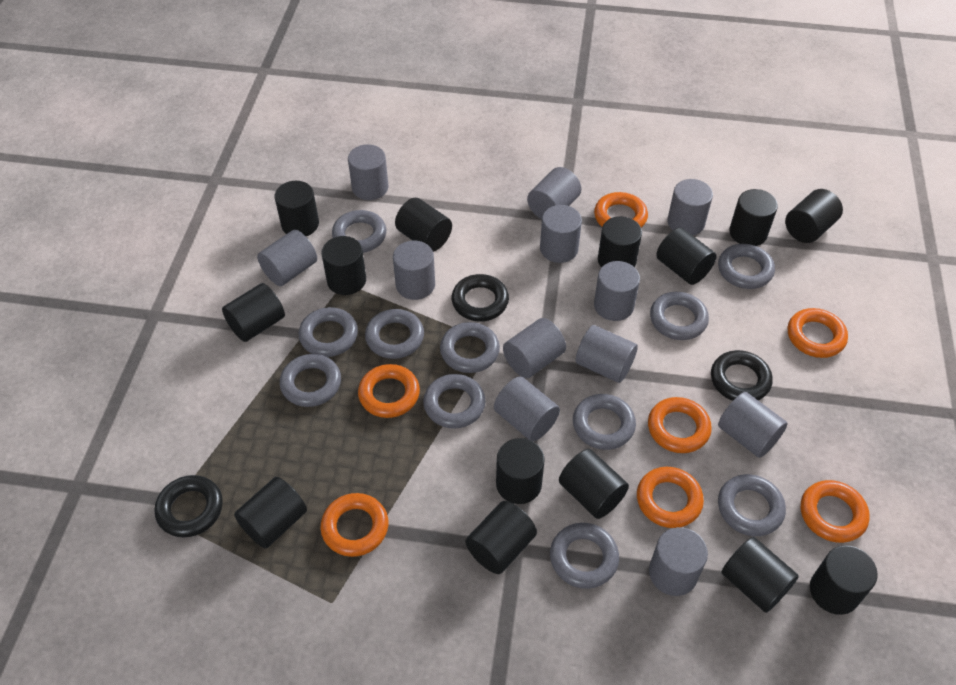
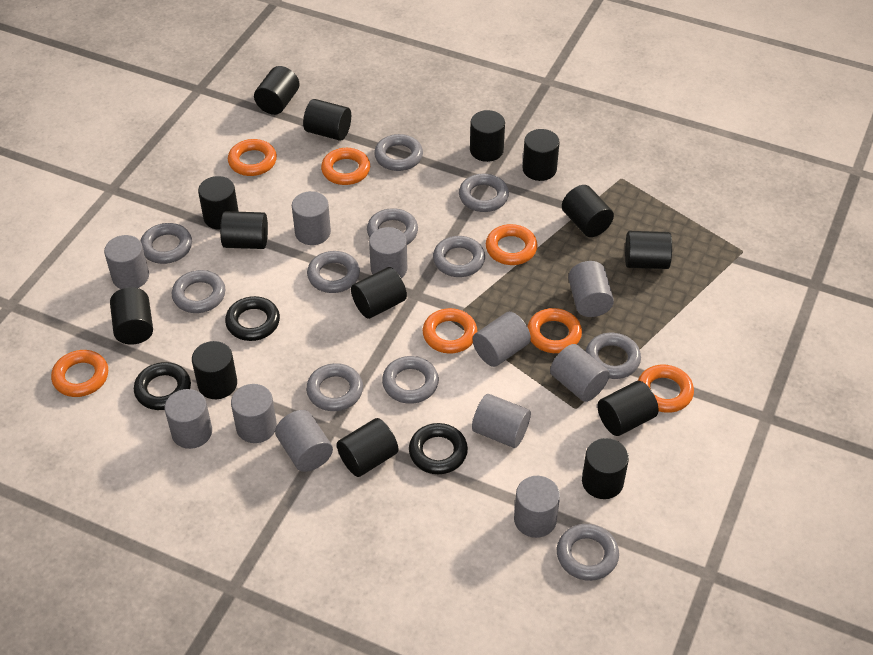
grey cylinder: 12 -> 11

